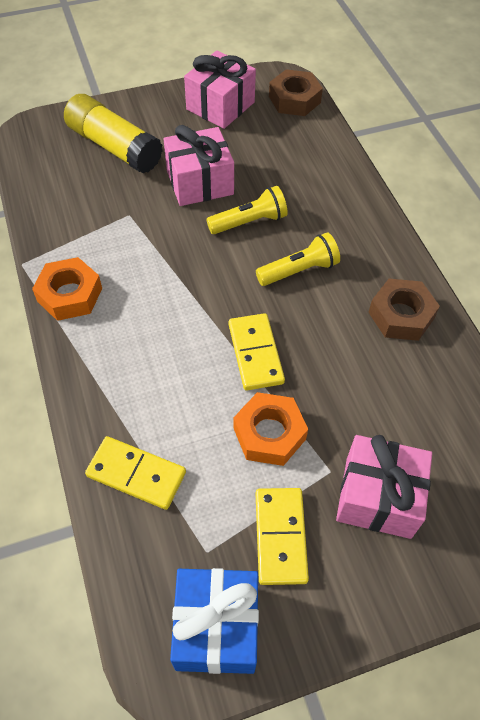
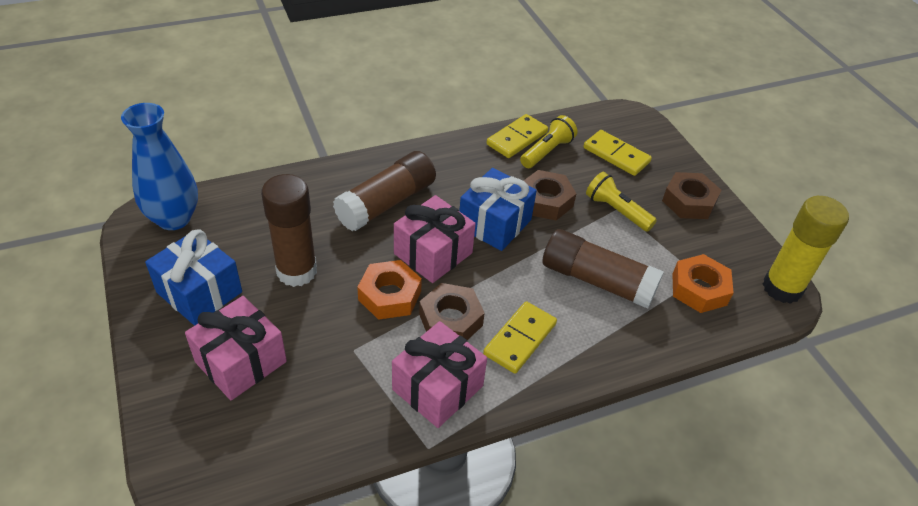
blue gift: 1 -> 2
blue vase: 0 -> 1
brown glue stick: 0 -> 3
brown nut: 2 -> 3

